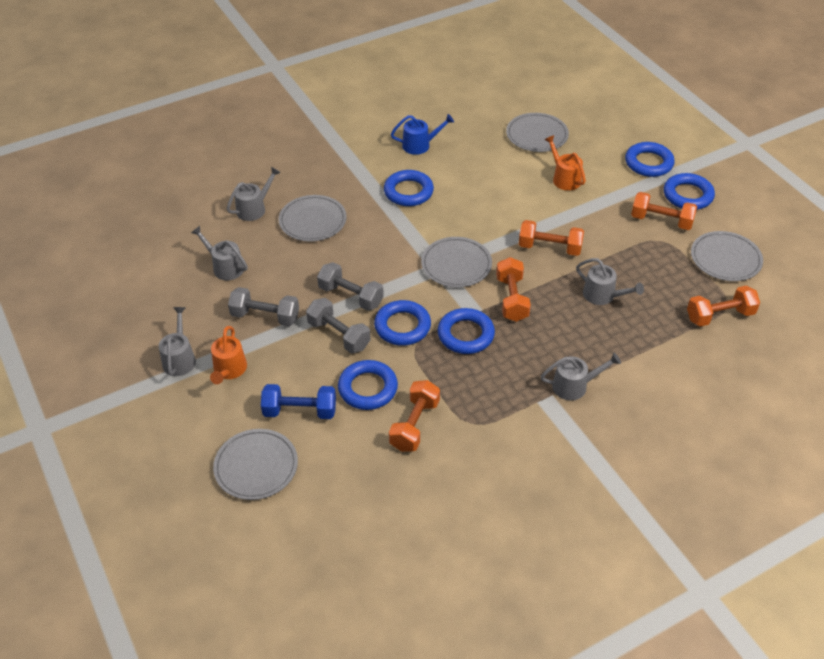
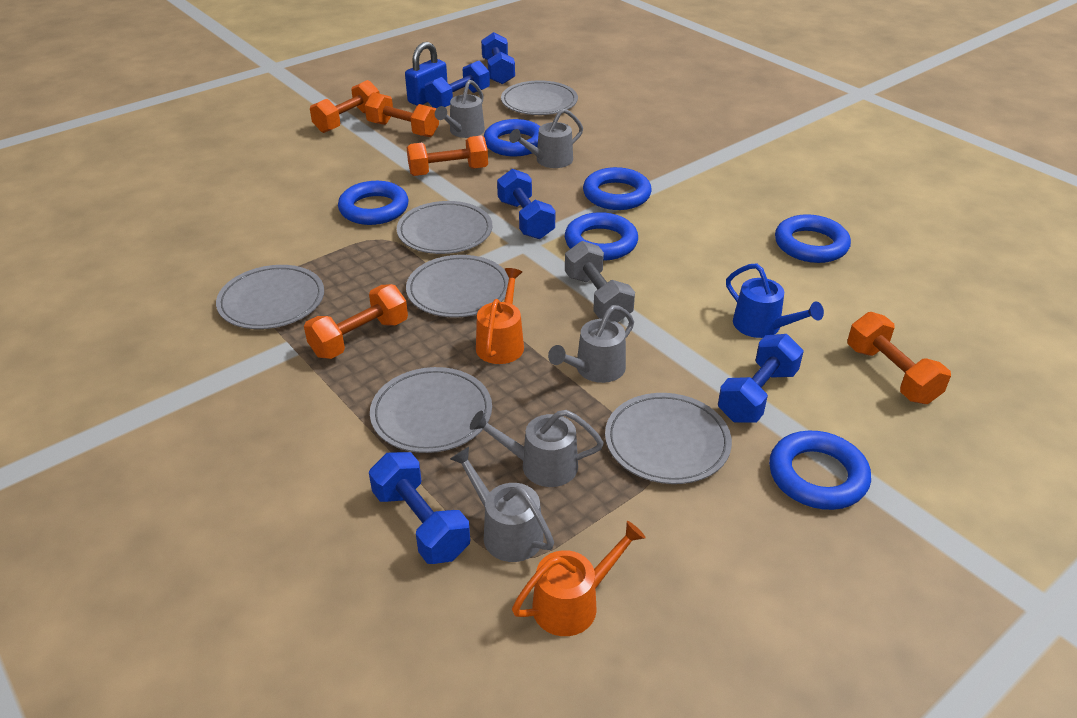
blue dumbbell: 1 -> 5
blue padlock: 0 -> 1
grey dumbbell: 3 -> 1
grey plate: 5 -> 6

